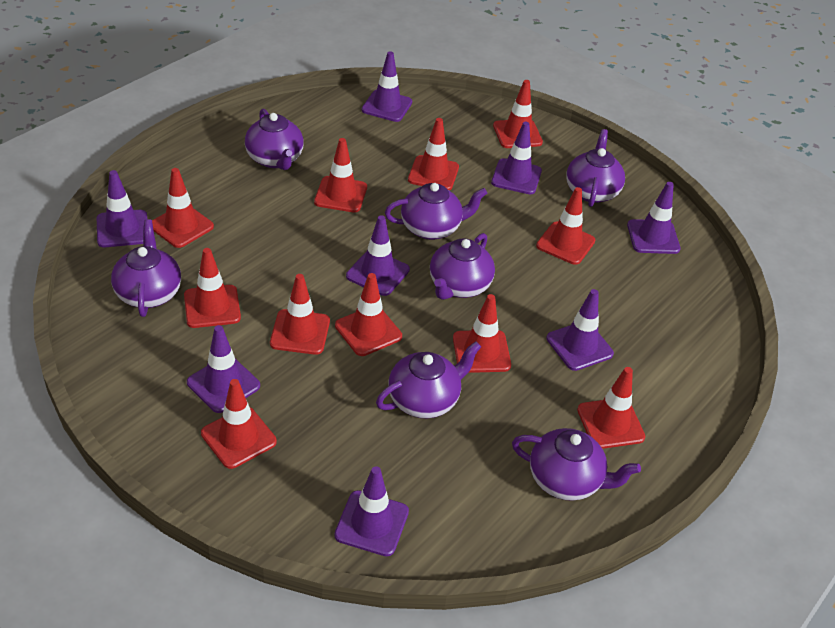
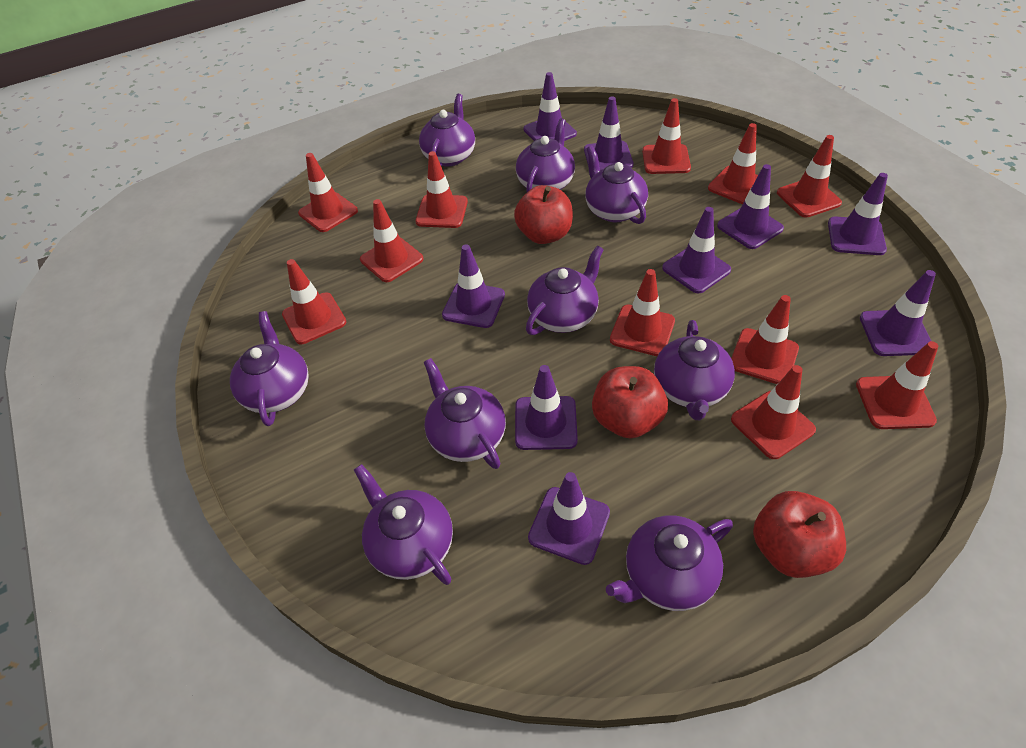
purple teapot: 7 -> 9
purple traffic cone: 8 -> 9
red apple: 0 -> 3

